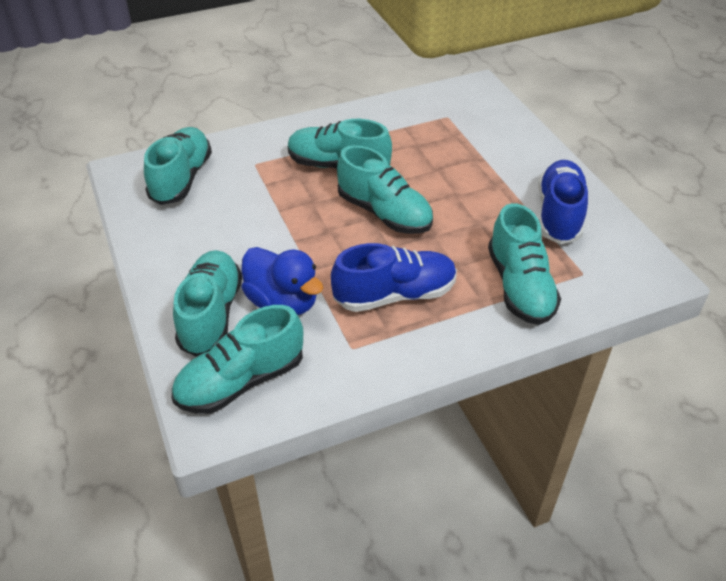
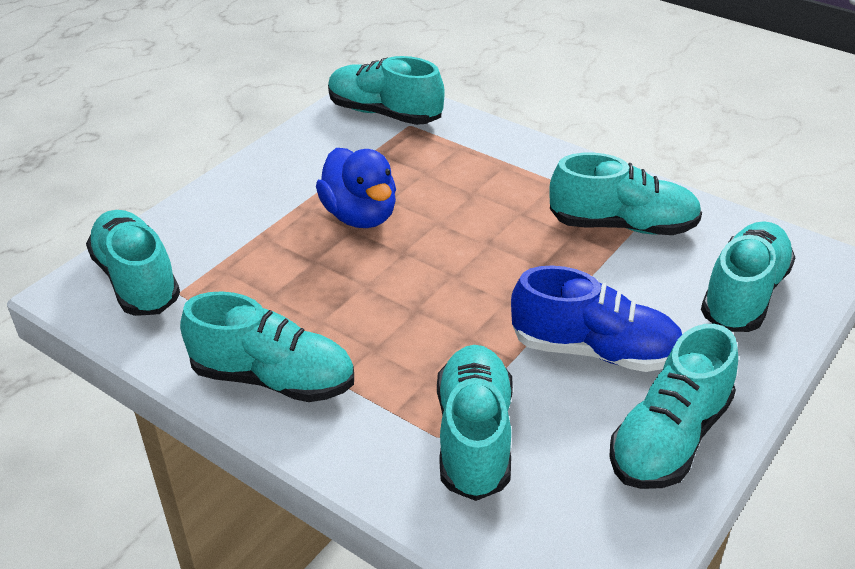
blue shoe: 2 -> 1
turquoise shoe: 6 -> 7

